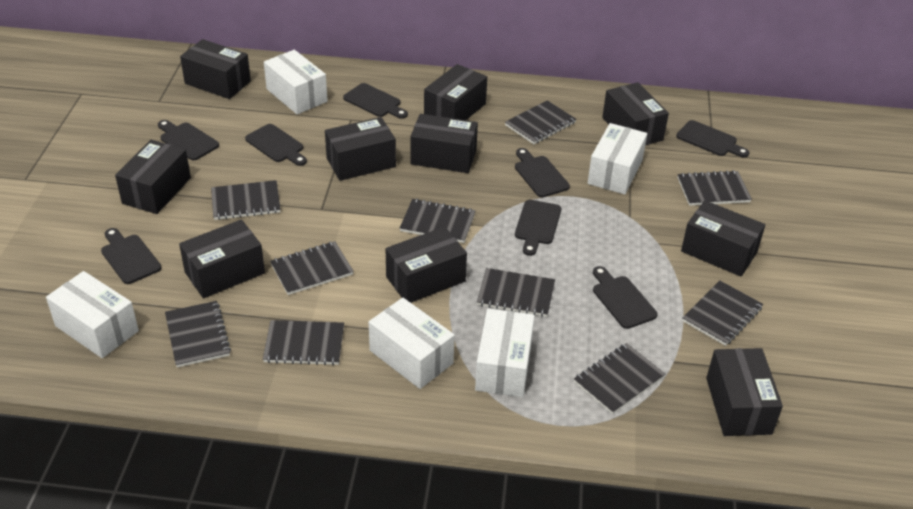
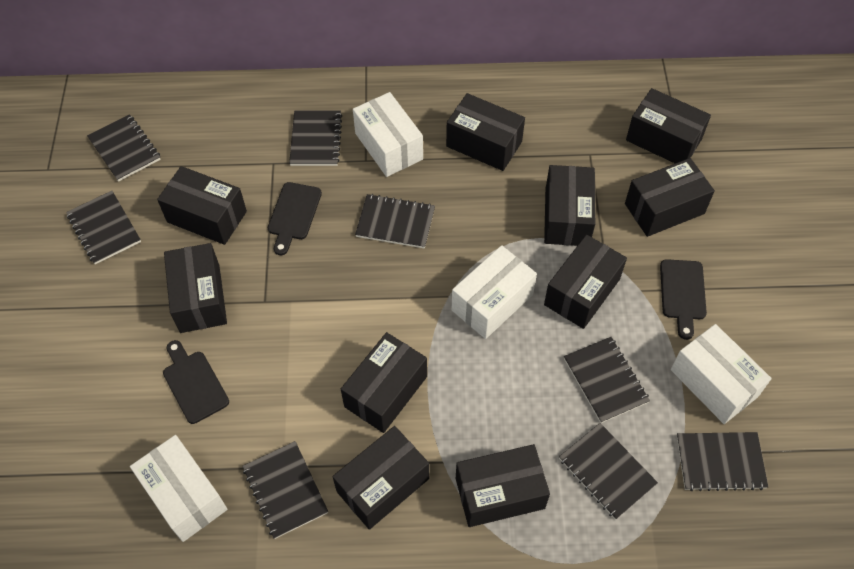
black cutting board: 8 -> 3
black notebook: 10 -> 8
white box: 5 -> 4

